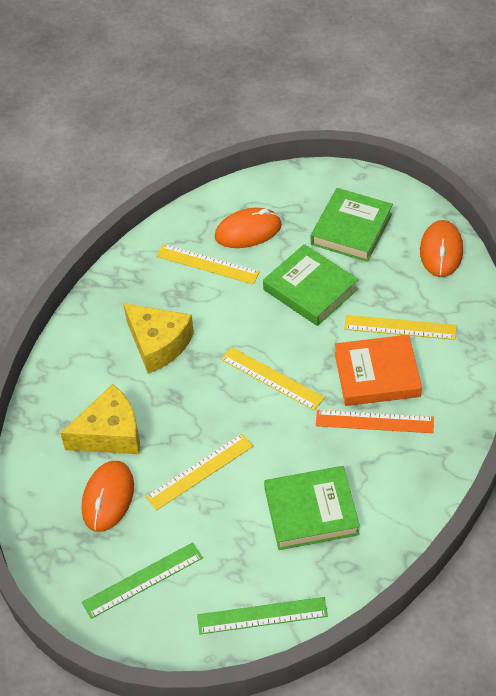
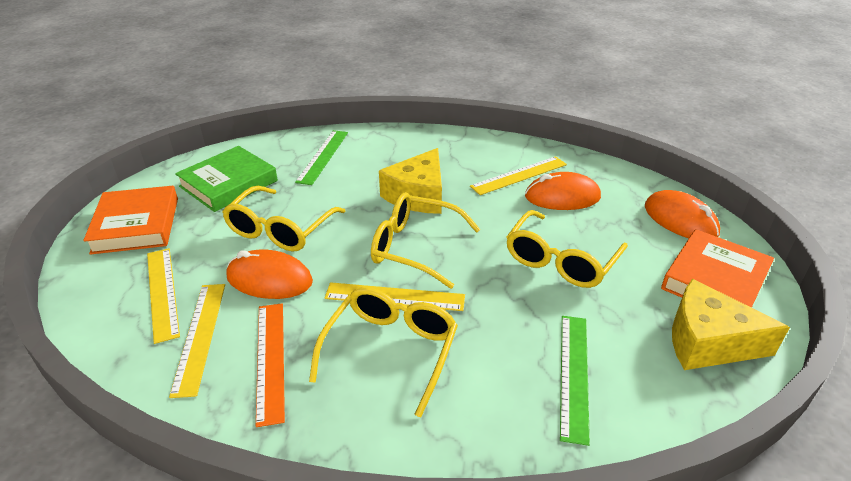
green book: 3 -> 1
orange book: 1 -> 2
yellow glasses: 0 -> 4

